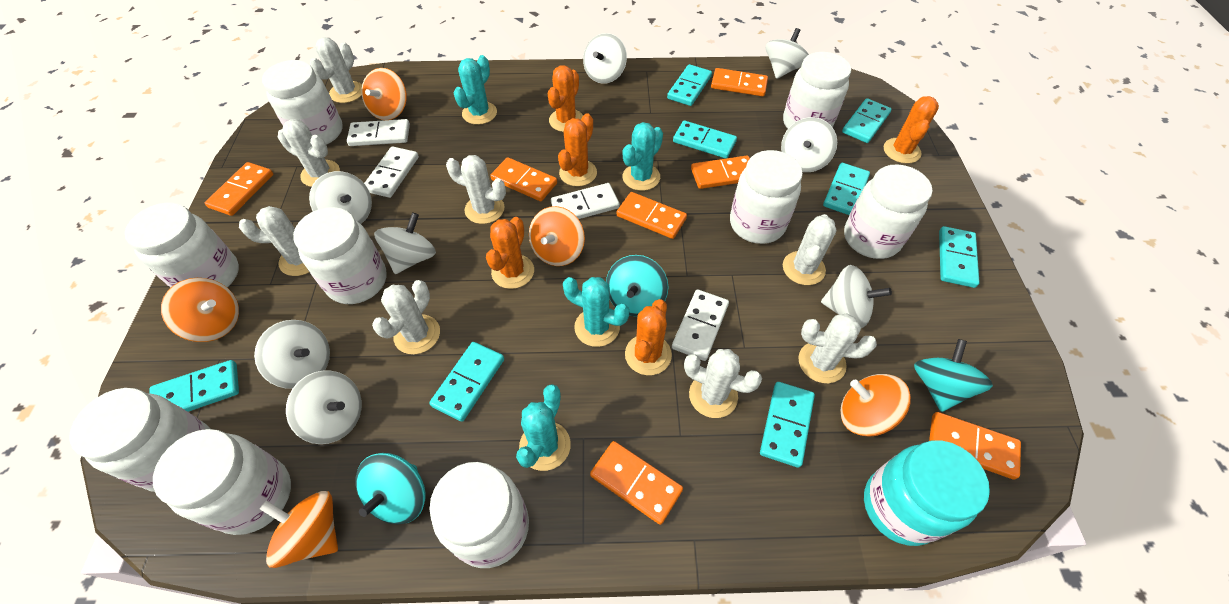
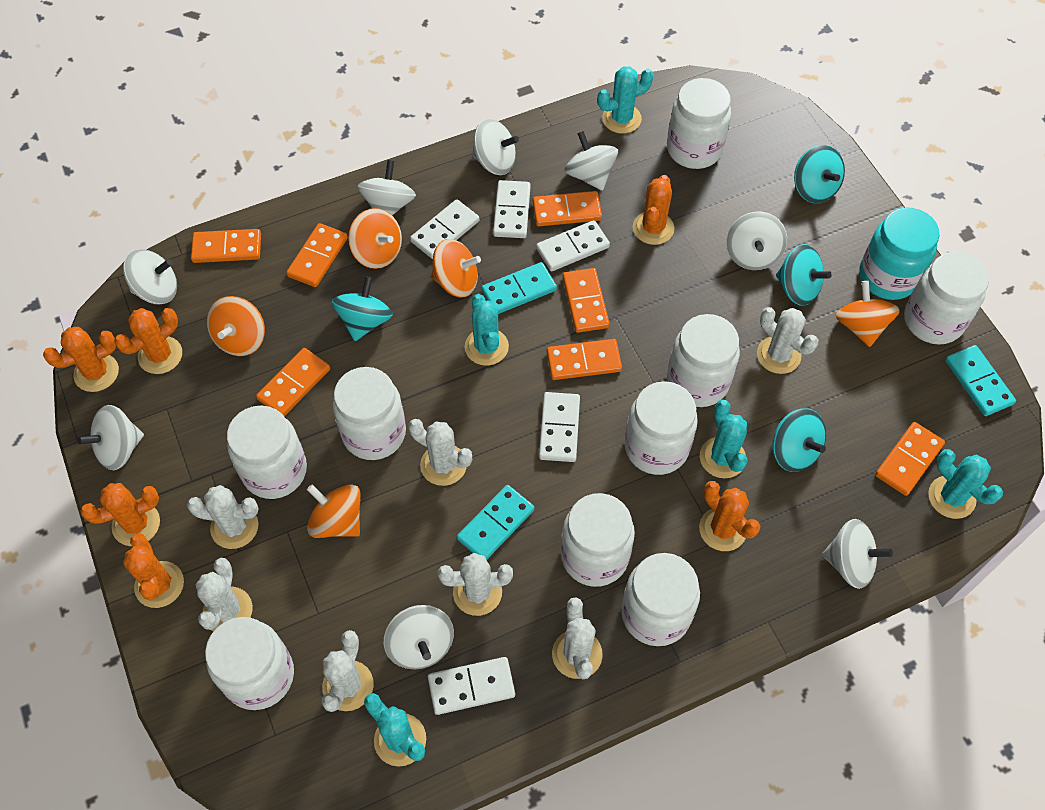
orange cactus: 5 -> 6
turquoise cactus: 4 -> 5
turquoise domino: 8 -> 3
turquoise spinning top: 3 -> 4
white cactus: 8 -> 7
white domino: 4 -> 5

